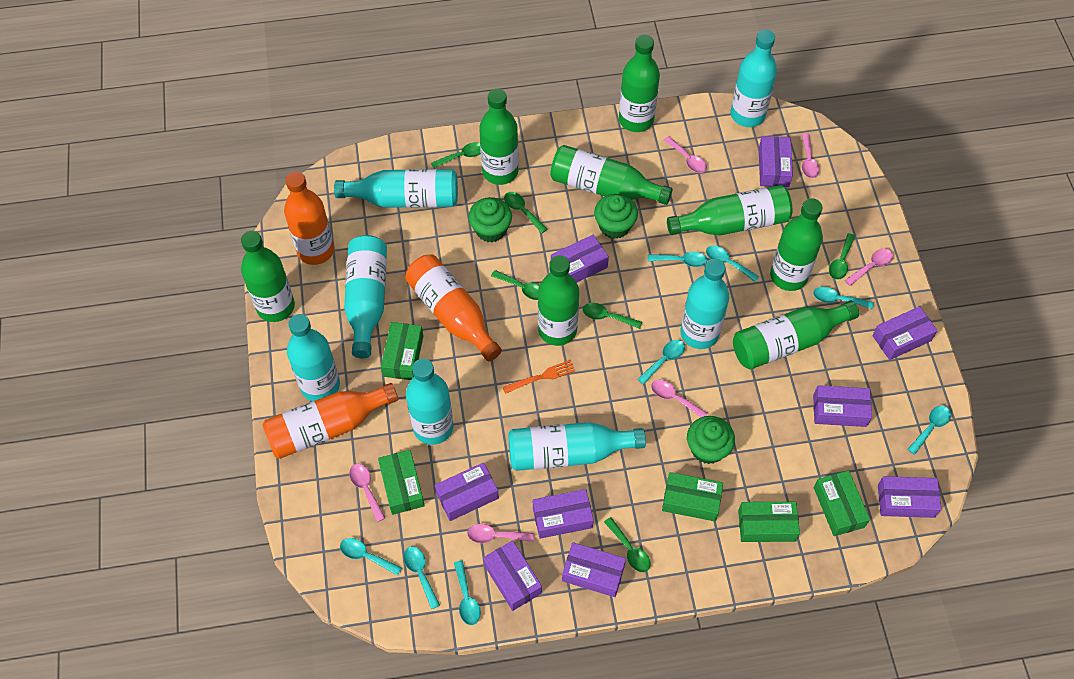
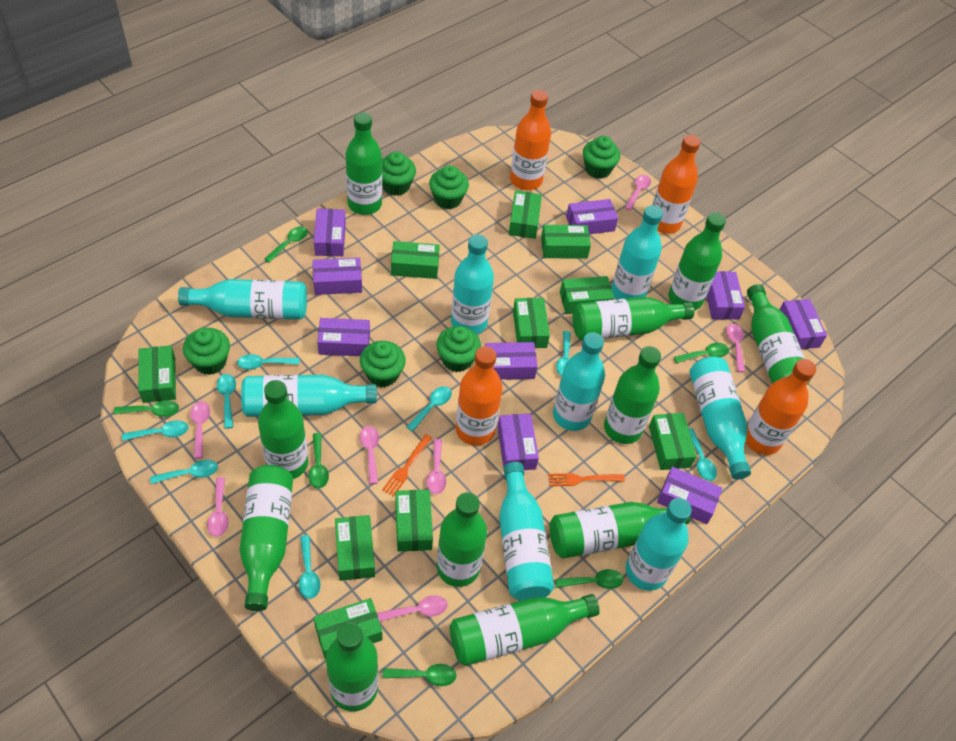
green bottle: 8 -> 11
green box: 5 -> 10
green cupcake: 3 -> 6
orange bottle: 3 -> 4
orange fork: 1 -> 2
pink spoon: 6 -> 7
turquoise bottle: 7 -> 8

